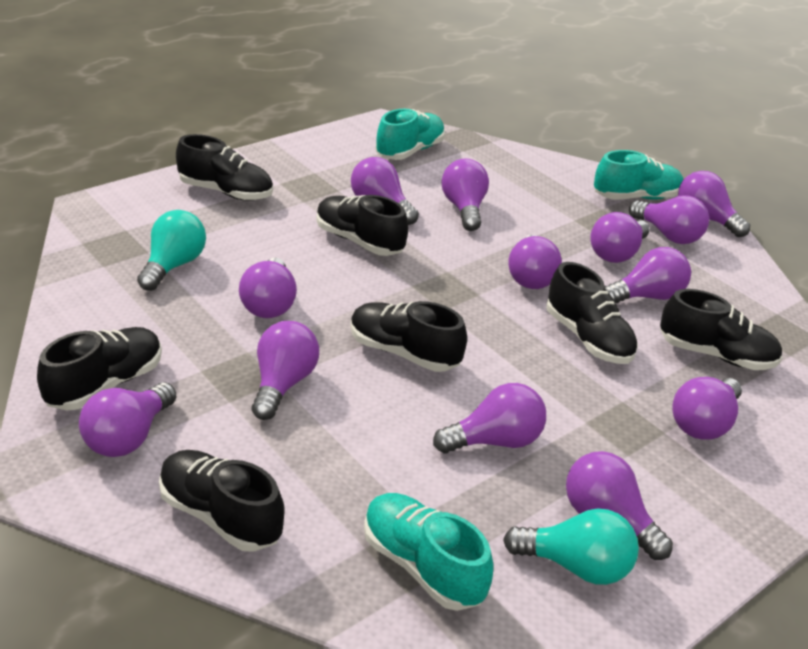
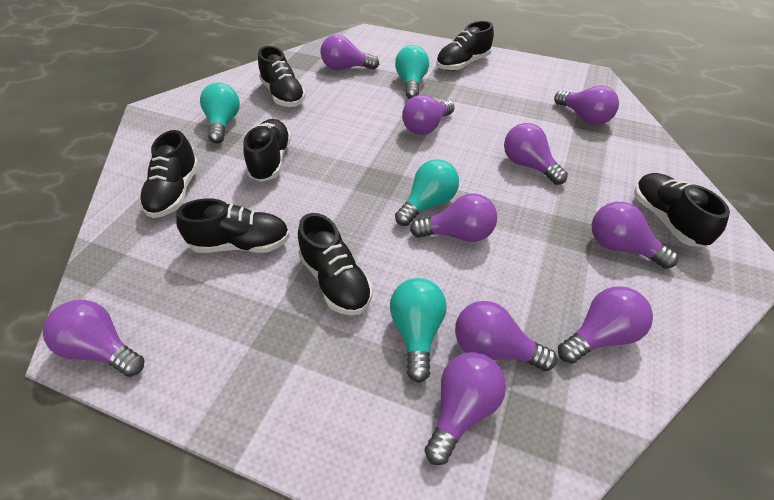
purple light bulb: 13 -> 10
turquoise light bulb: 2 -> 4
turquoise shoe: 3 -> 0

